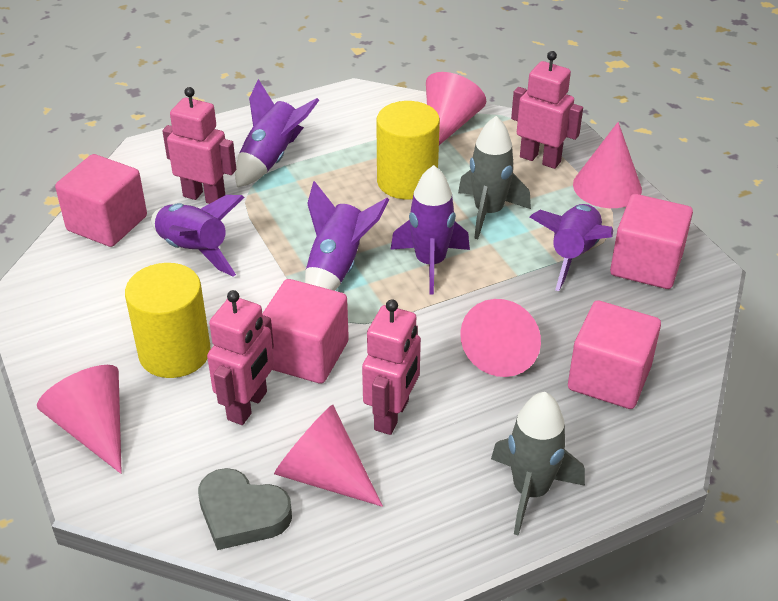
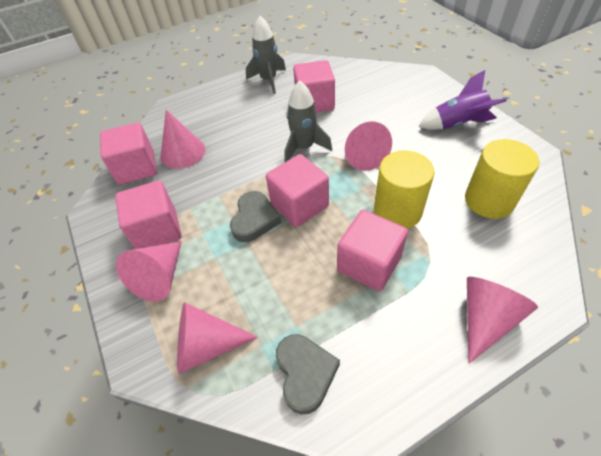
grey heart: 1 -> 2
pink cube: 4 -> 5
pink robot: 4 -> 0
purple rocket: 5 -> 1

